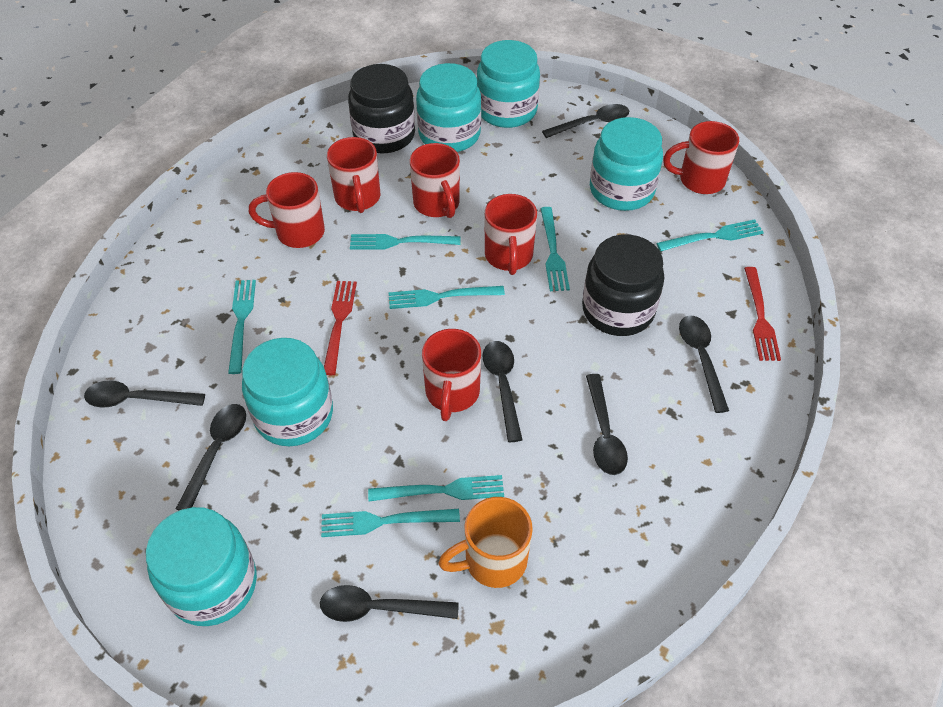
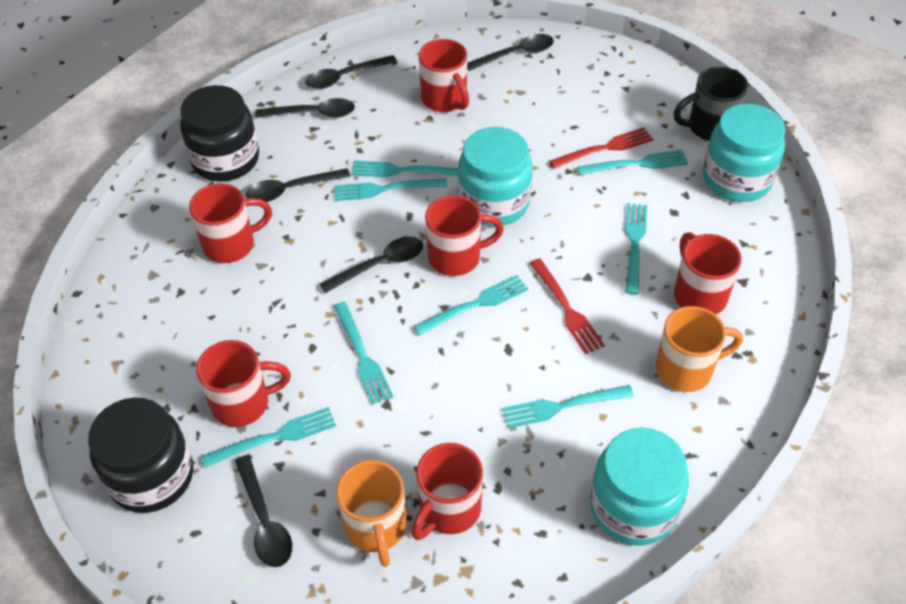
black mug: 0 -> 1
black spoon: 7 -> 6
orange mug: 1 -> 2
turquoise fork: 7 -> 8
turquoise jar: 5 -> 3

